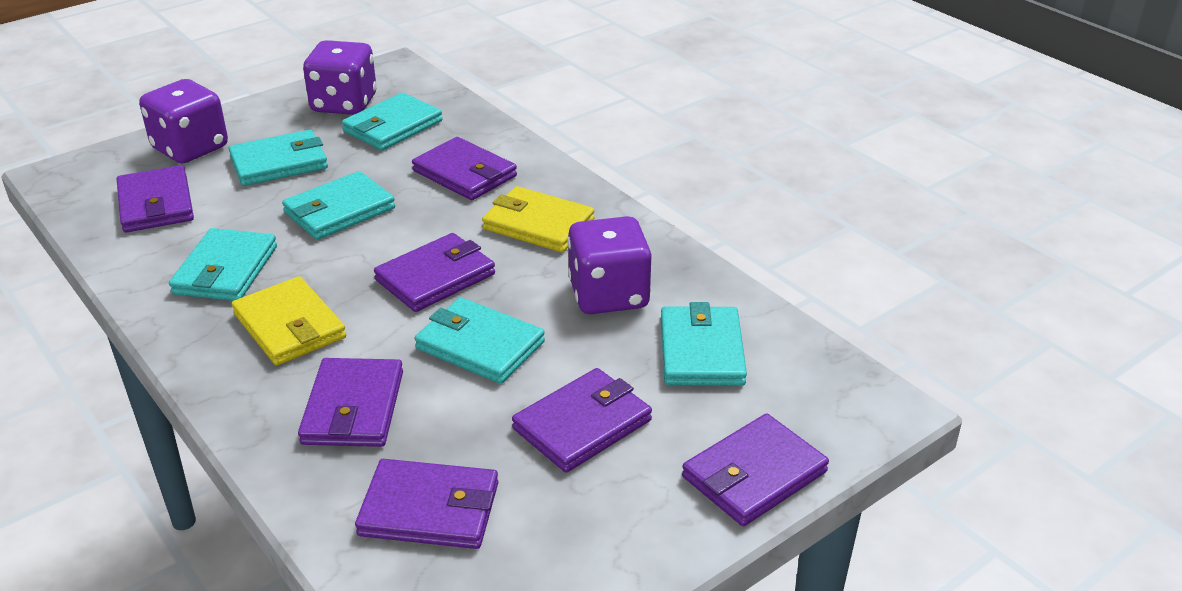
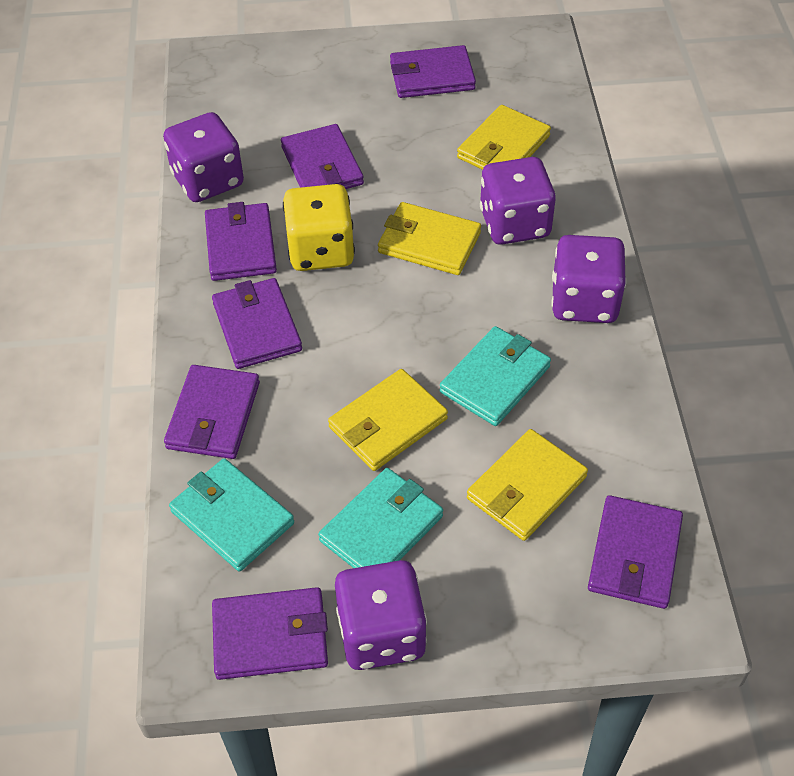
purple dice: 3 -> 4
turquoise wallet: 6 -> 3
yellow dice: 0 -> 1
yellow wallet: 2 -> 4

